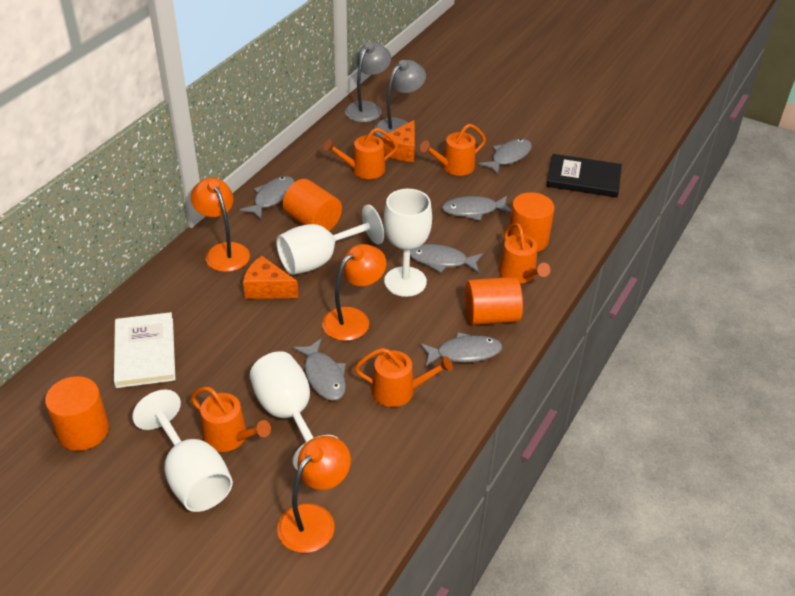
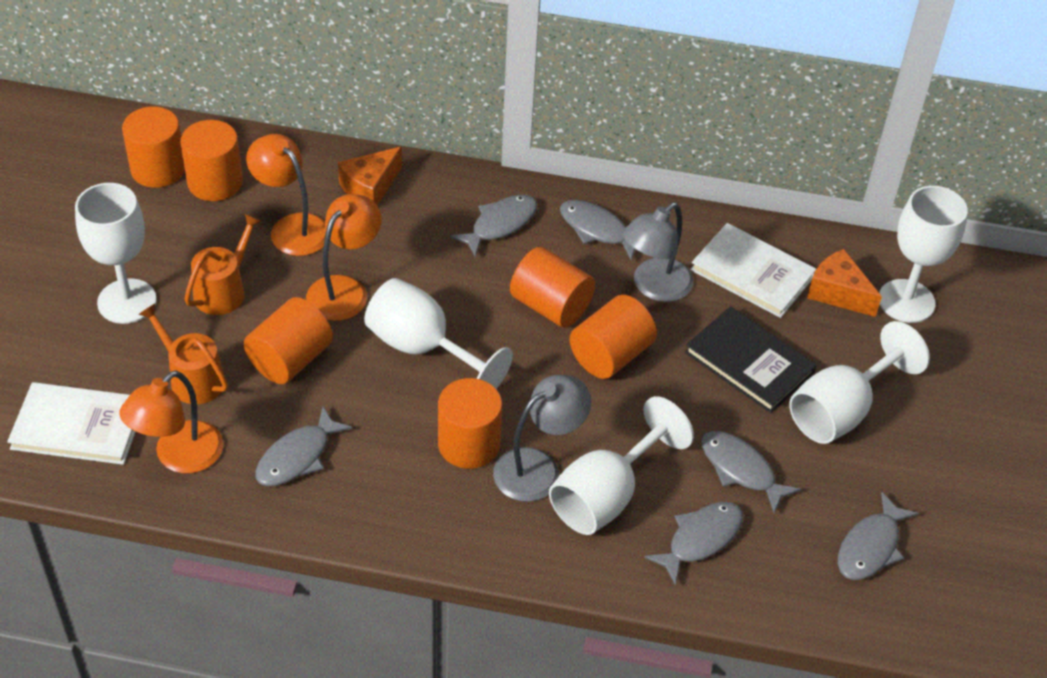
orange cylinder: 4 -> 6
orange watering can: 5 -> 2
white book: 1 -> 2
white goblet: 4 -> 5

